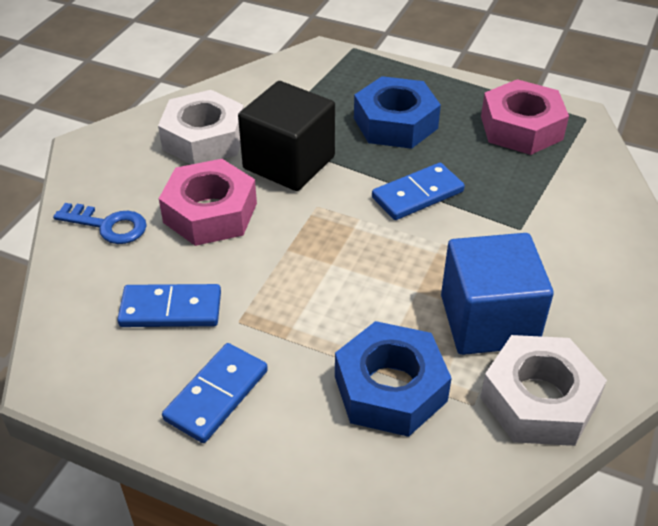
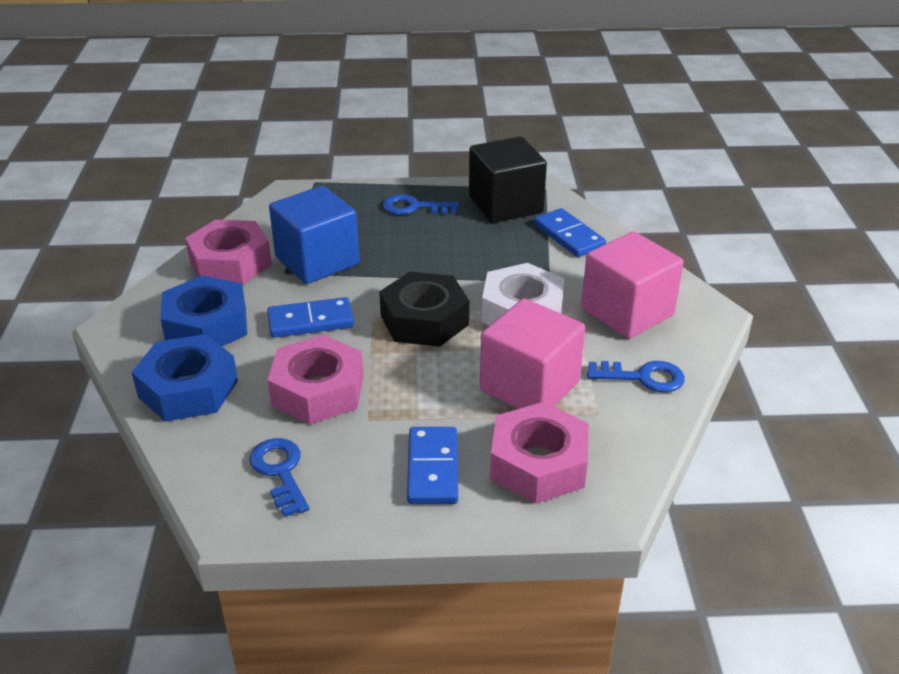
black nut: 0 -> 1
blue key: 1 -> 3
pink cube: 0 -> 2
pink nut: 2 -> 3
white nut: 2 -> 1

